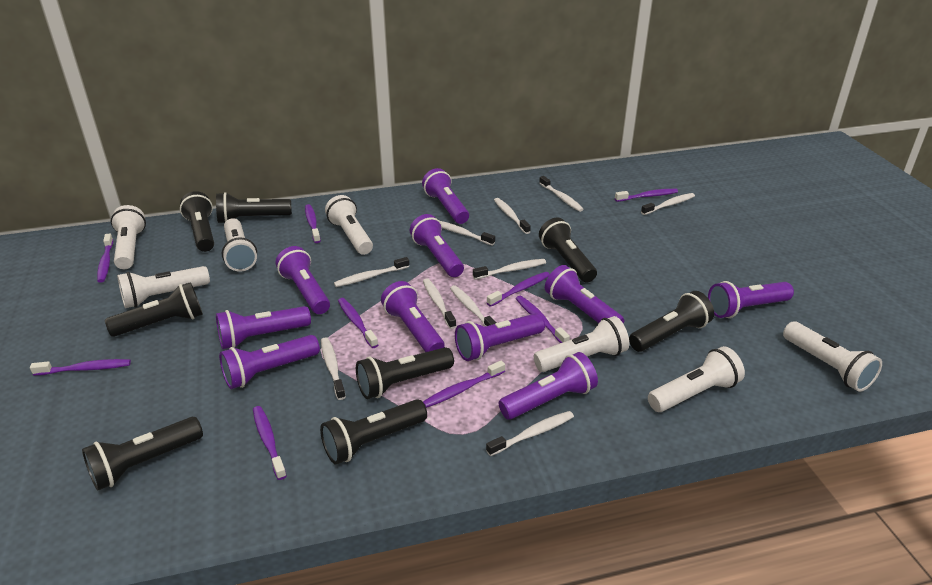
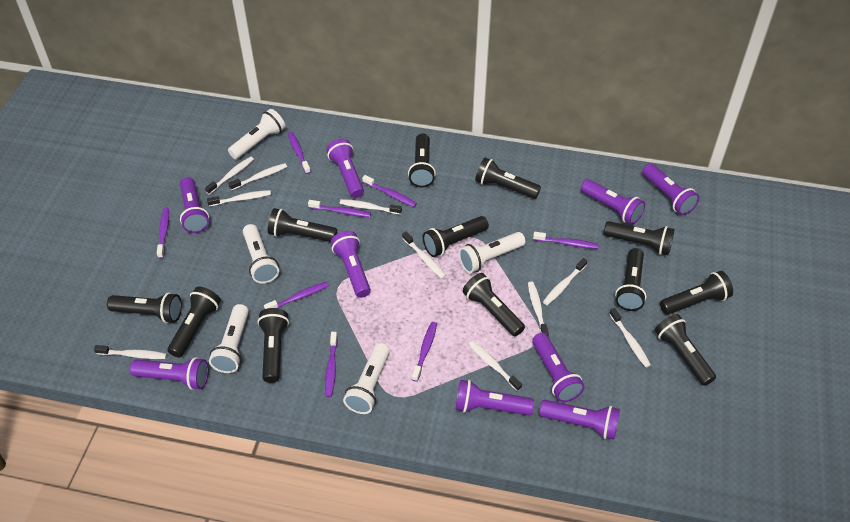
black flashlight: 8 -> 12
purple flashlight: 10 -> 9
purple toothbrush: 9 -> 8
white flashlight: 7 -> 5

